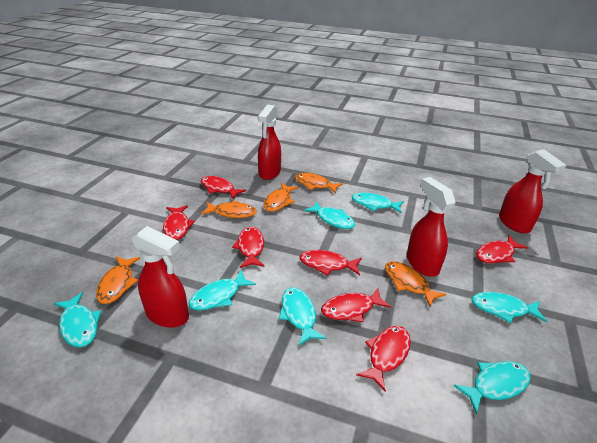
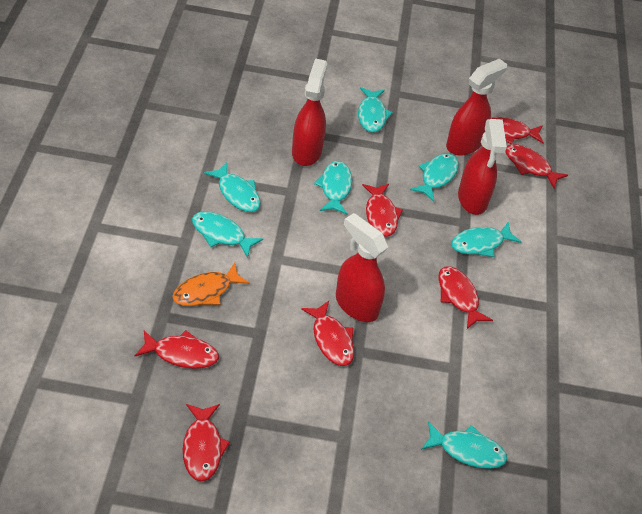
orange fish: 5 -> 1

